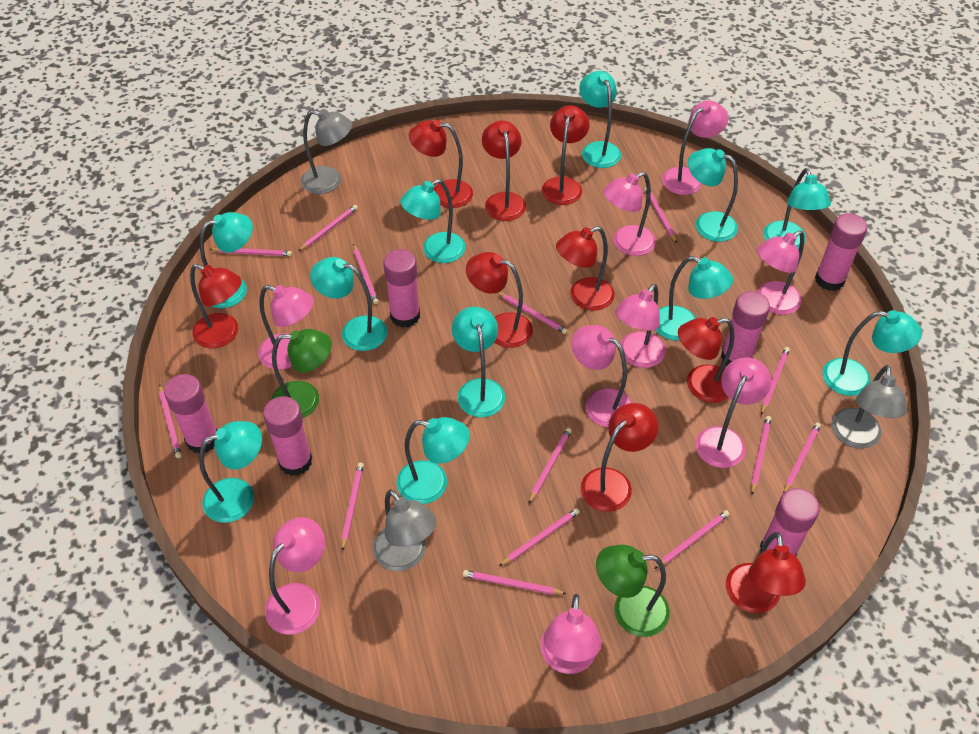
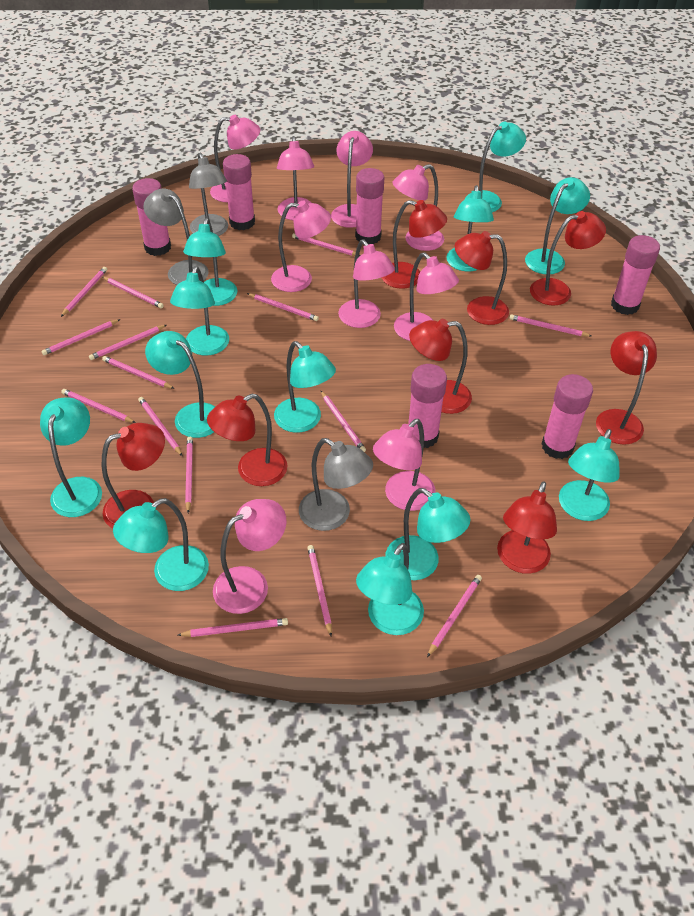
green lamp: 2 -> 0
pink pencil: 14 -> 15
red lamp: 9 -> 8
turquoise lamp: 11 -> 12

